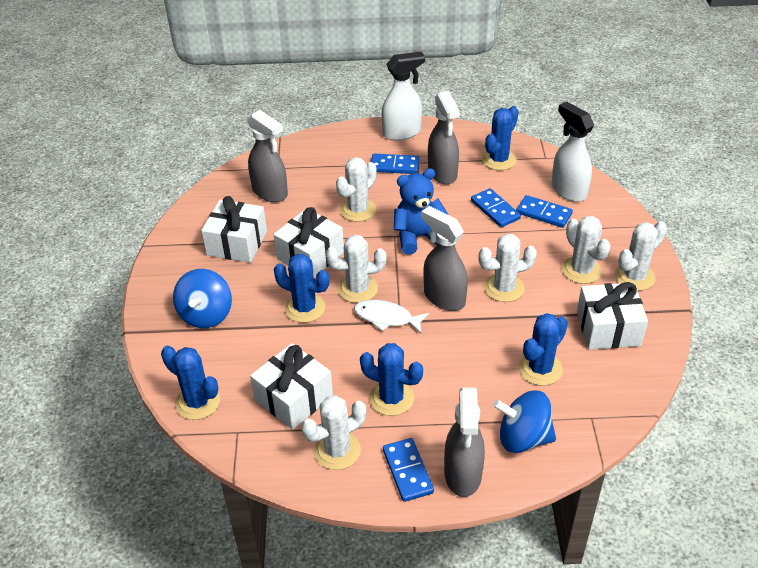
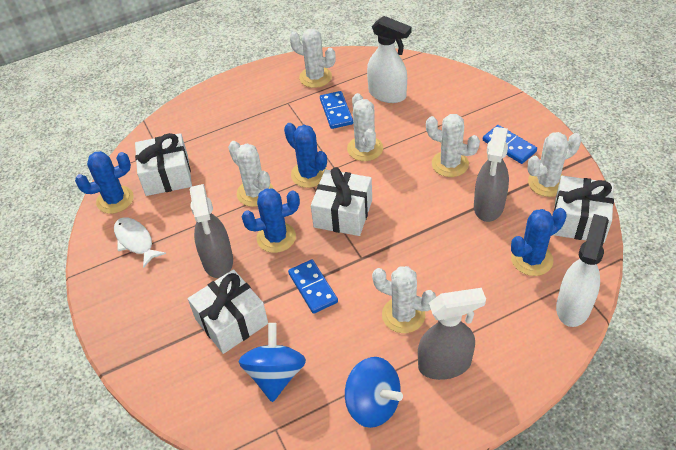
blue cactus: 5 -> 4
blue domino: 4 -> 3
blue teddy bear: 1 -> 0
grey spray bottle: 4 -> 3

